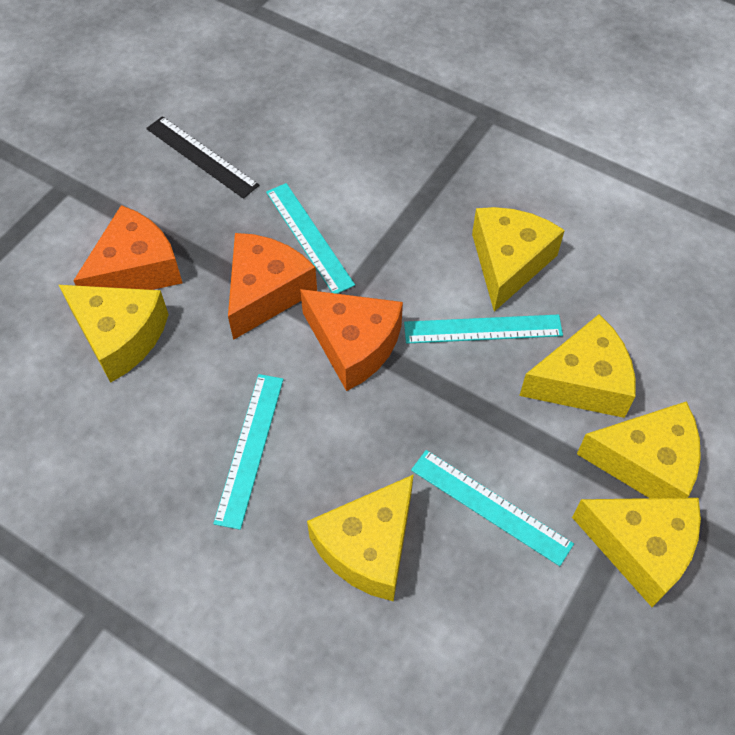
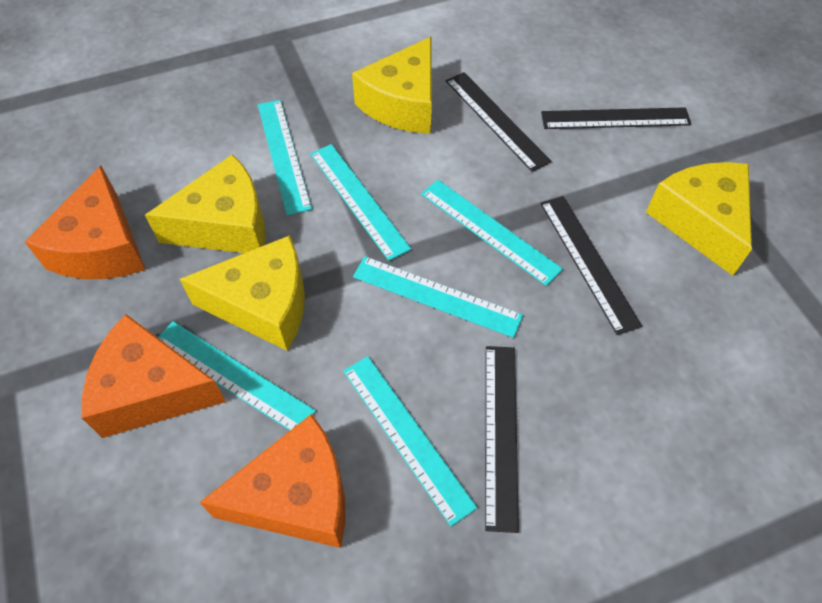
black ruler: 1 -> 4
turquoise ruler: 4 -> 6
yellow cheese: 6 -> 4

